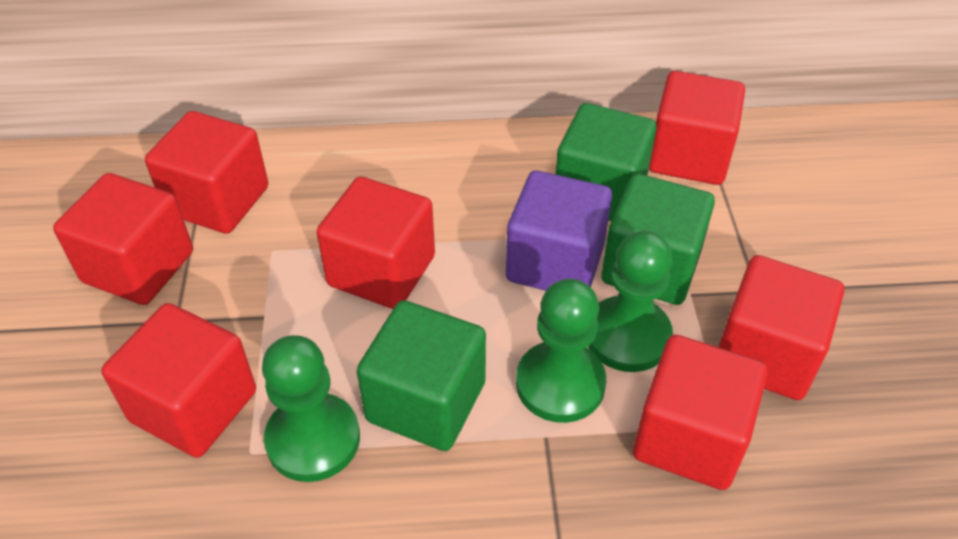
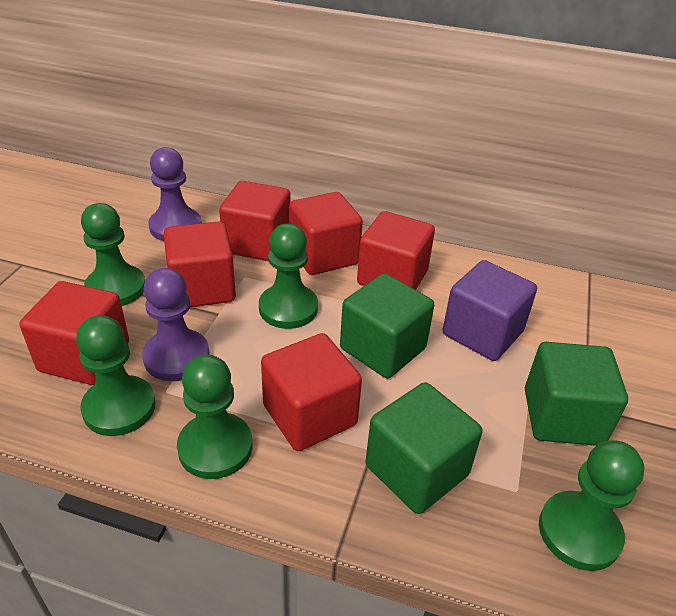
green pawn: 3 -> 5
purple pawn: 0 -> 2
red cube: 7 -> 6

